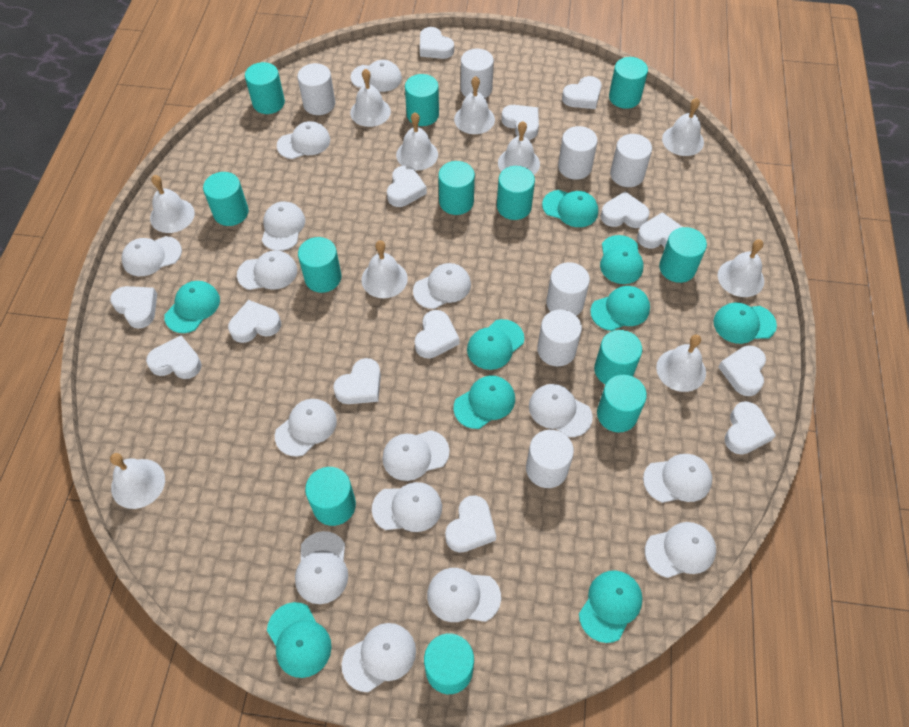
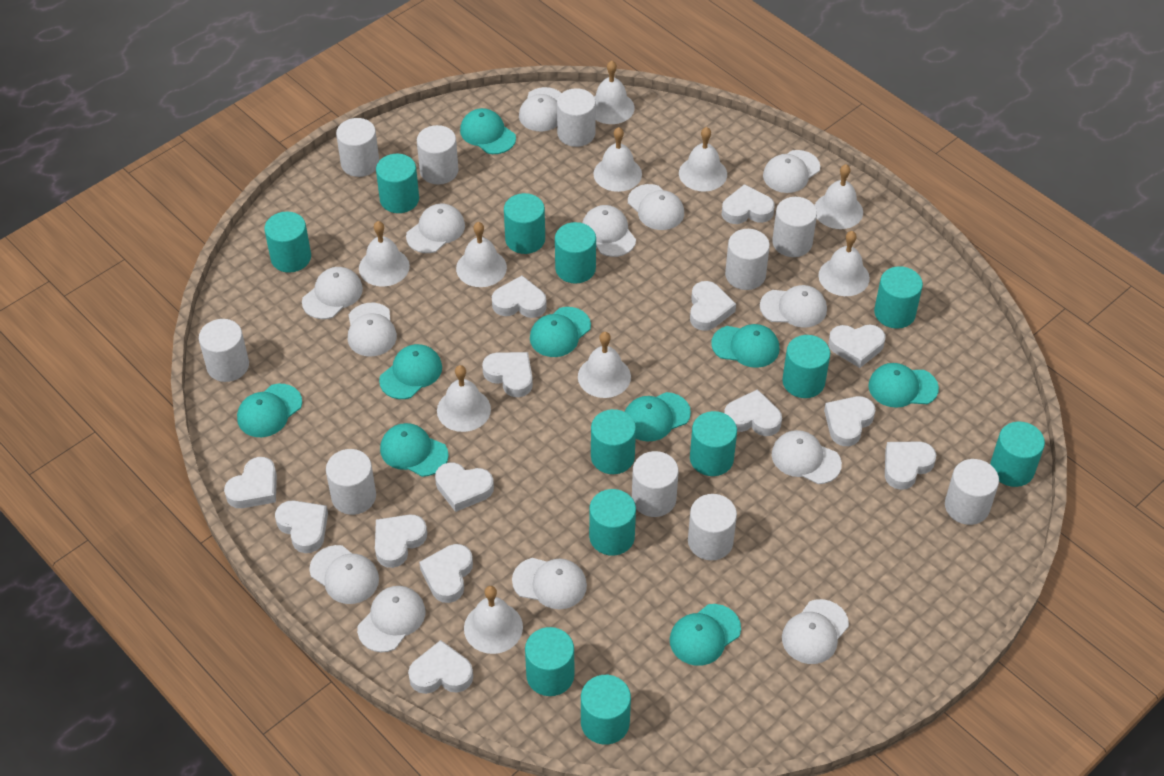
white cap: 15 -> 13
white cylinder: 7 -> 10

